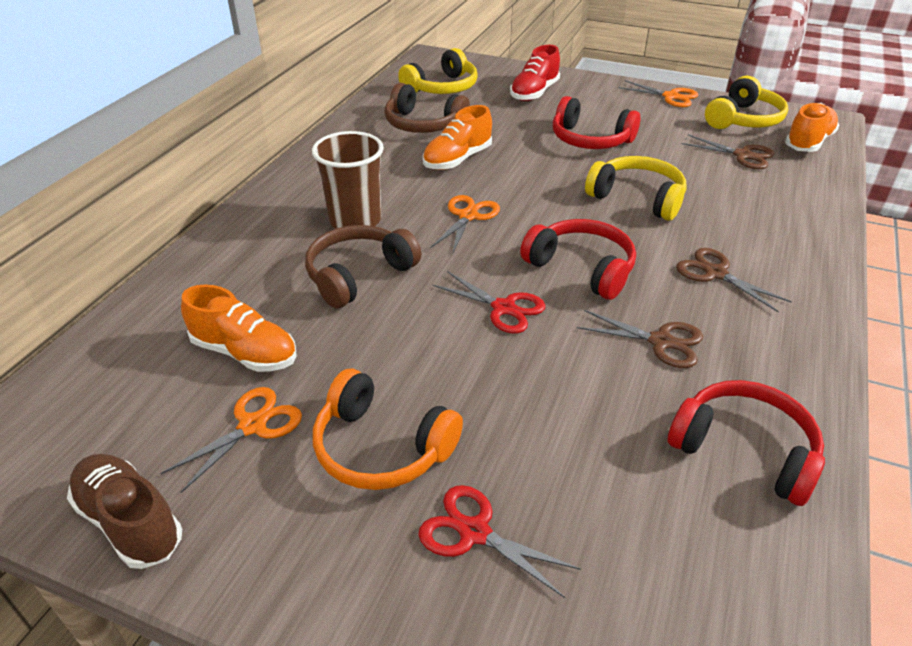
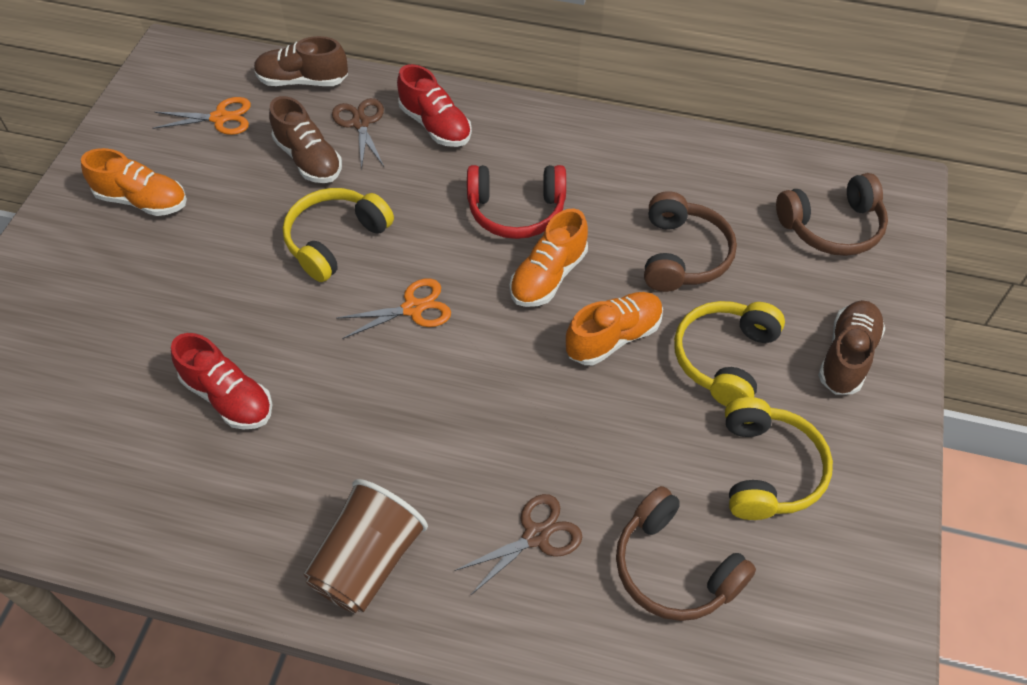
brown headphones: 2 -> 3
brown scissors: 3 -> 2
brown shoe: 1 -> 3
orange headphones: 1 -> 0
orange scissors: 3 -> 2
red headphones: 3 -> 1
red scissors: 2 -> 0
red shoe: 1 -> 2

